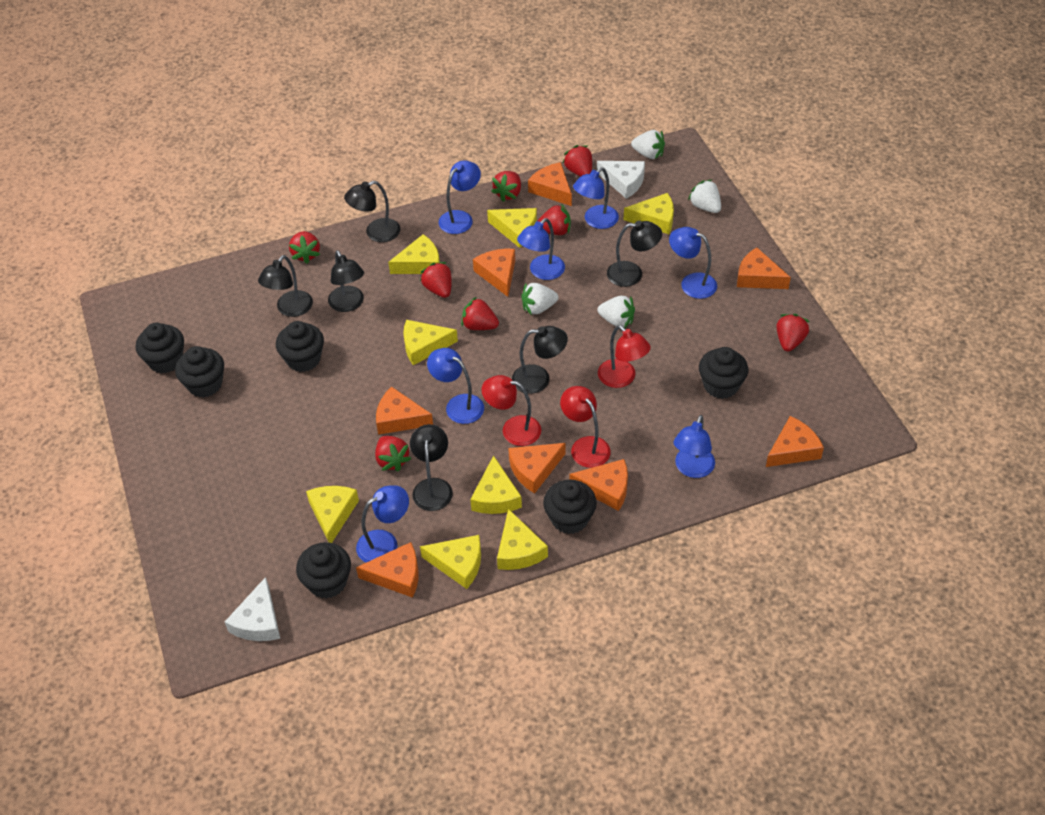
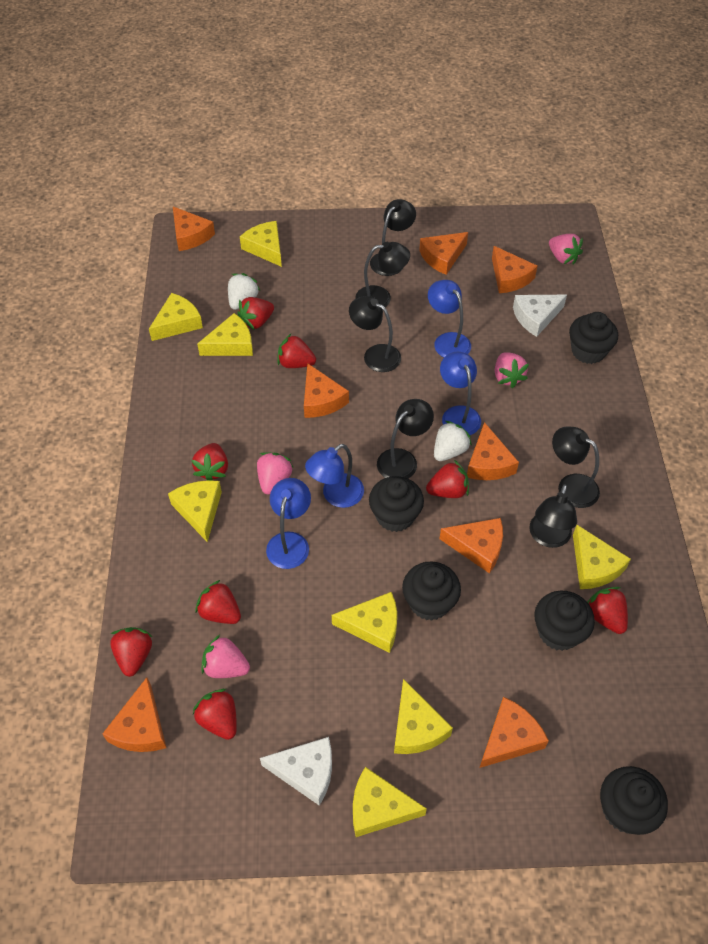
black cupcake: 6 -> 5
blue lamp: 7 -> 4
pink strawberry: 0 -> 4
red lamp: 3 -> 0
white strawberry: 4 -> 2

